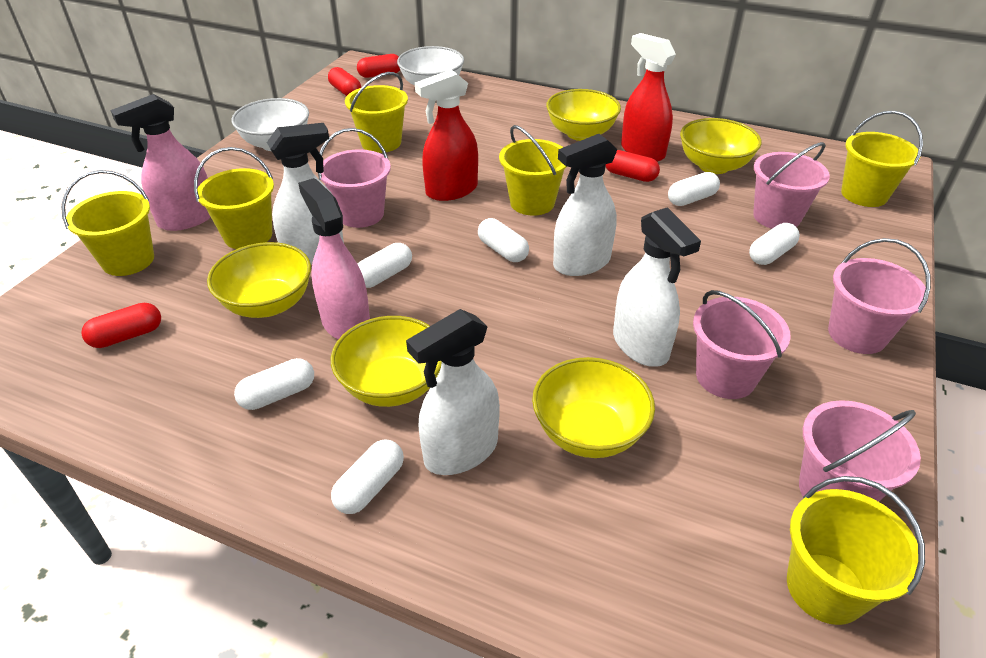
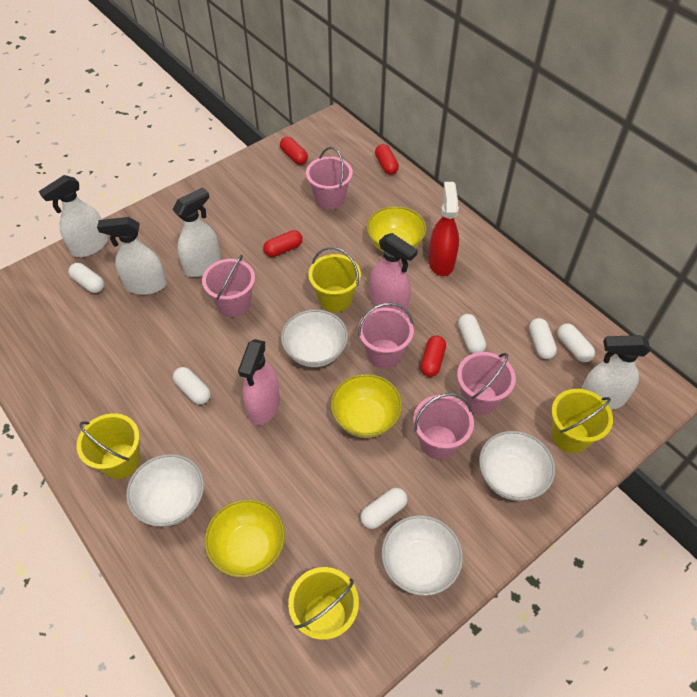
red spray bottle: 2 -> 1
white bowl: 2 -> 4
yellow bowl: 5 -> 3
yellow bucket: 6 -> 4

